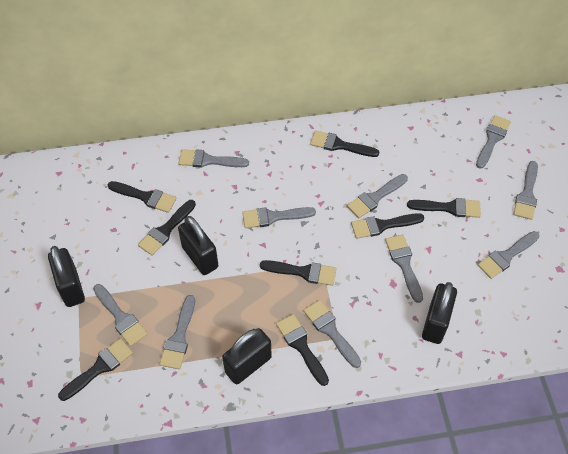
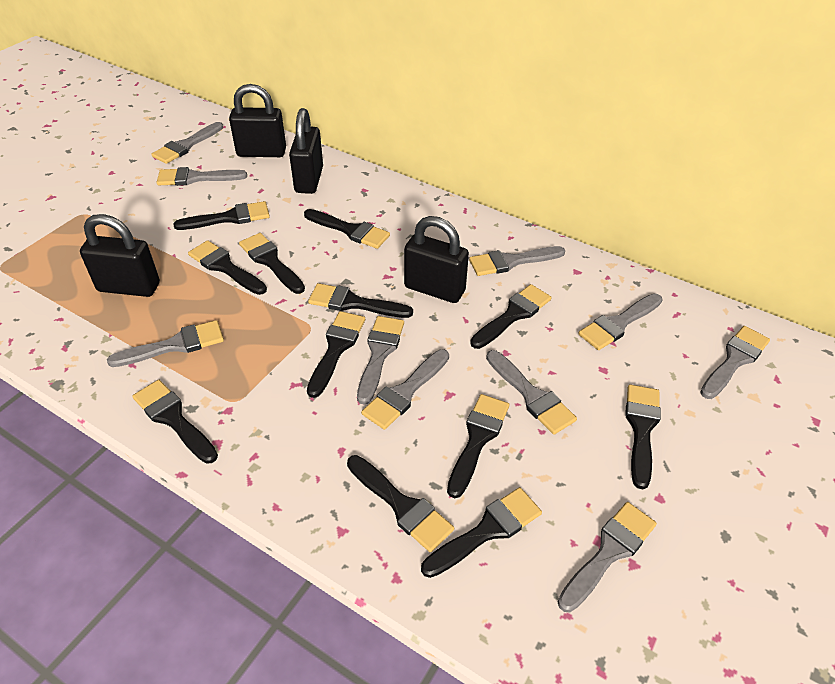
black brush: 8 -> 12

